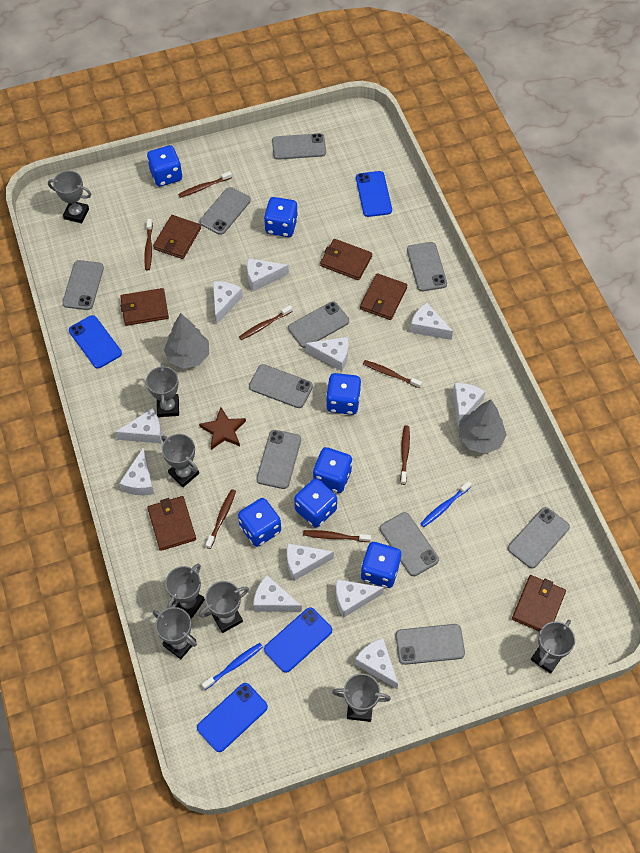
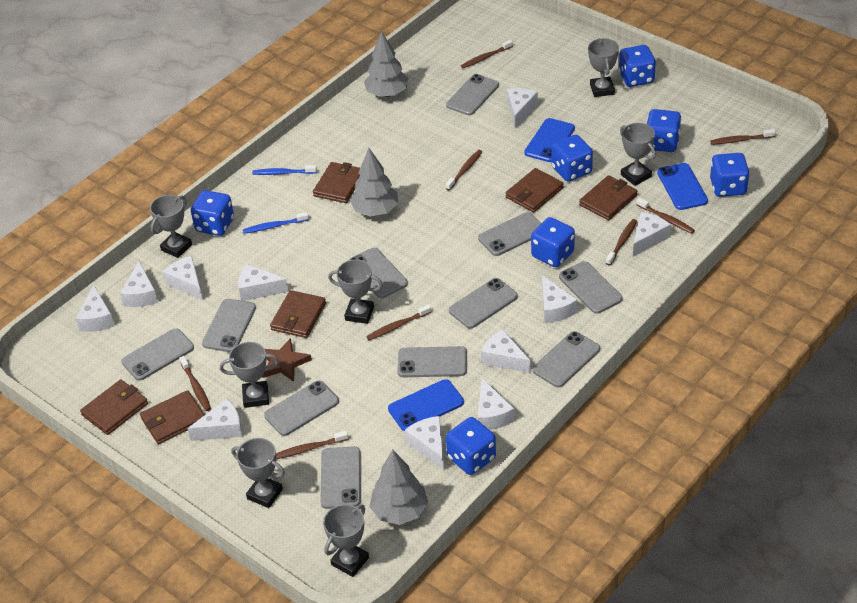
blue phone: 4 -> 3
brown toothbrush: 7 -> 8
grey phone: 10 -> 11
grey tree: 2 -> 3
grey trophy: 8 -> 7

